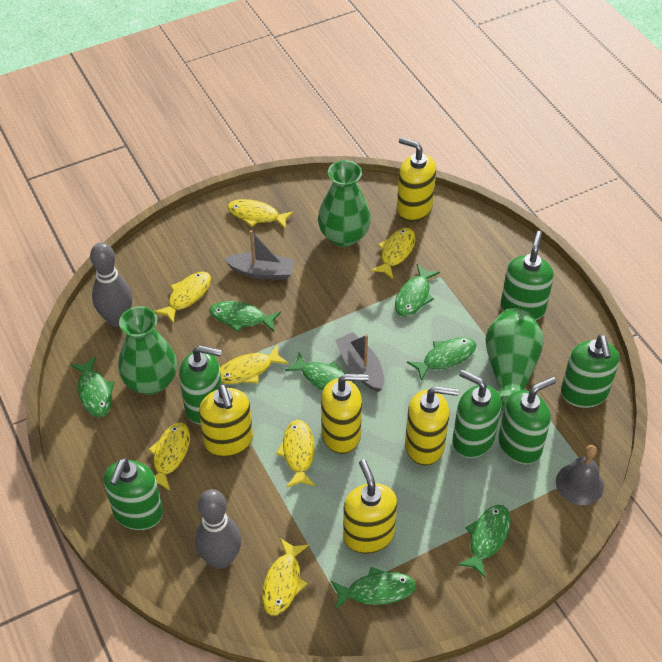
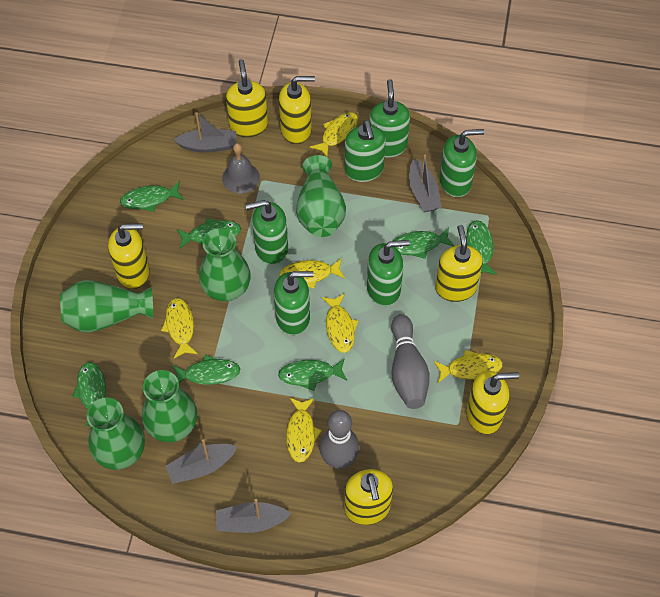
green vase: 3 -> 5
grey boat: 2 -> 4
yellow fish: 7 -> 6
yellow soap dispenser: 5 -> 6

